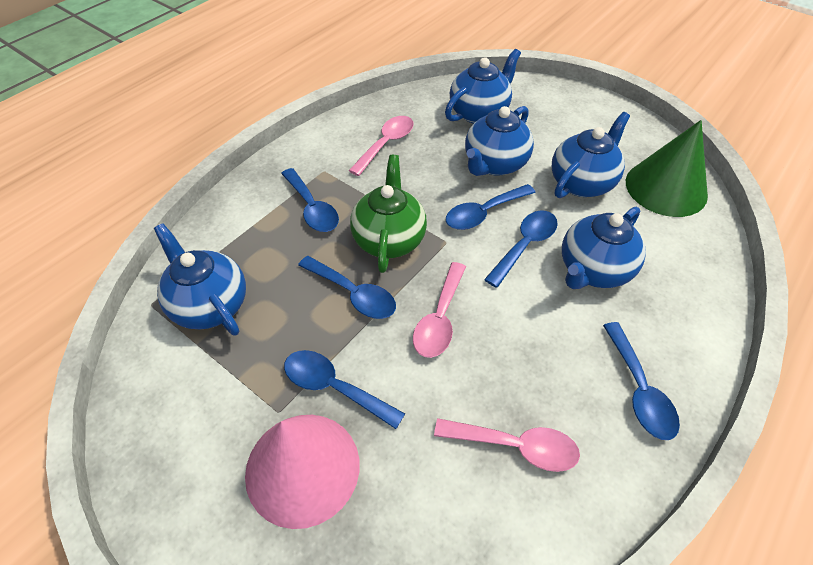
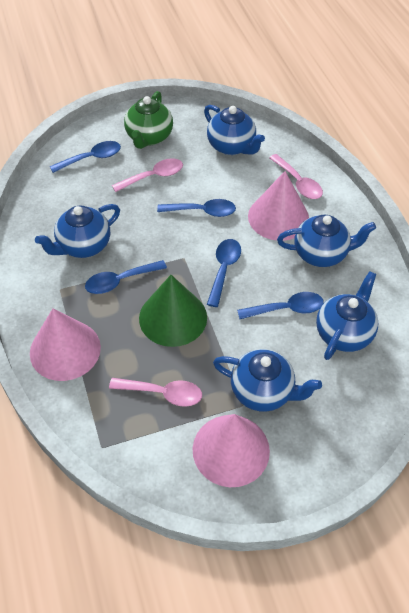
blue spoon: 6 -> 5
pink cone: 1 -> 3

